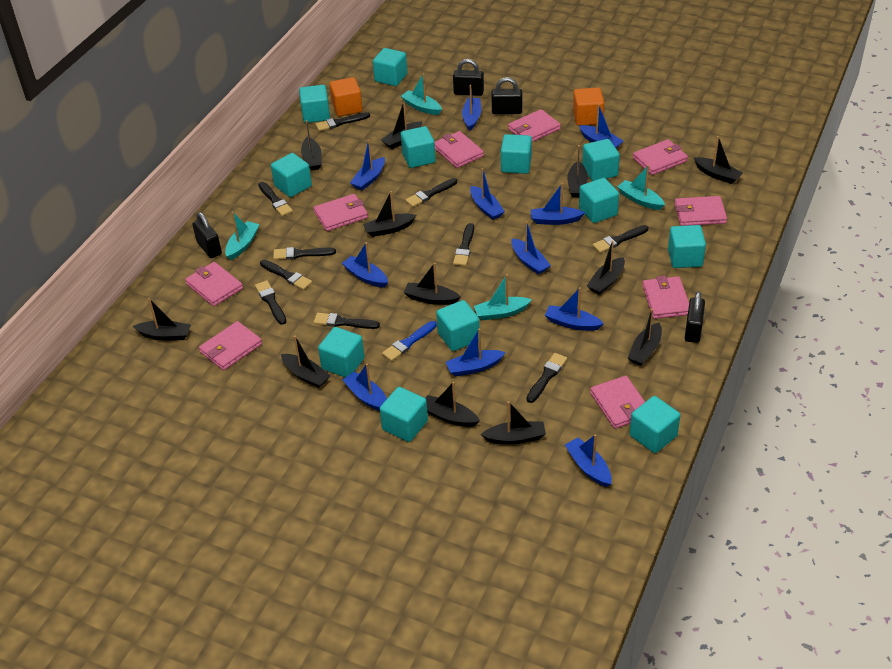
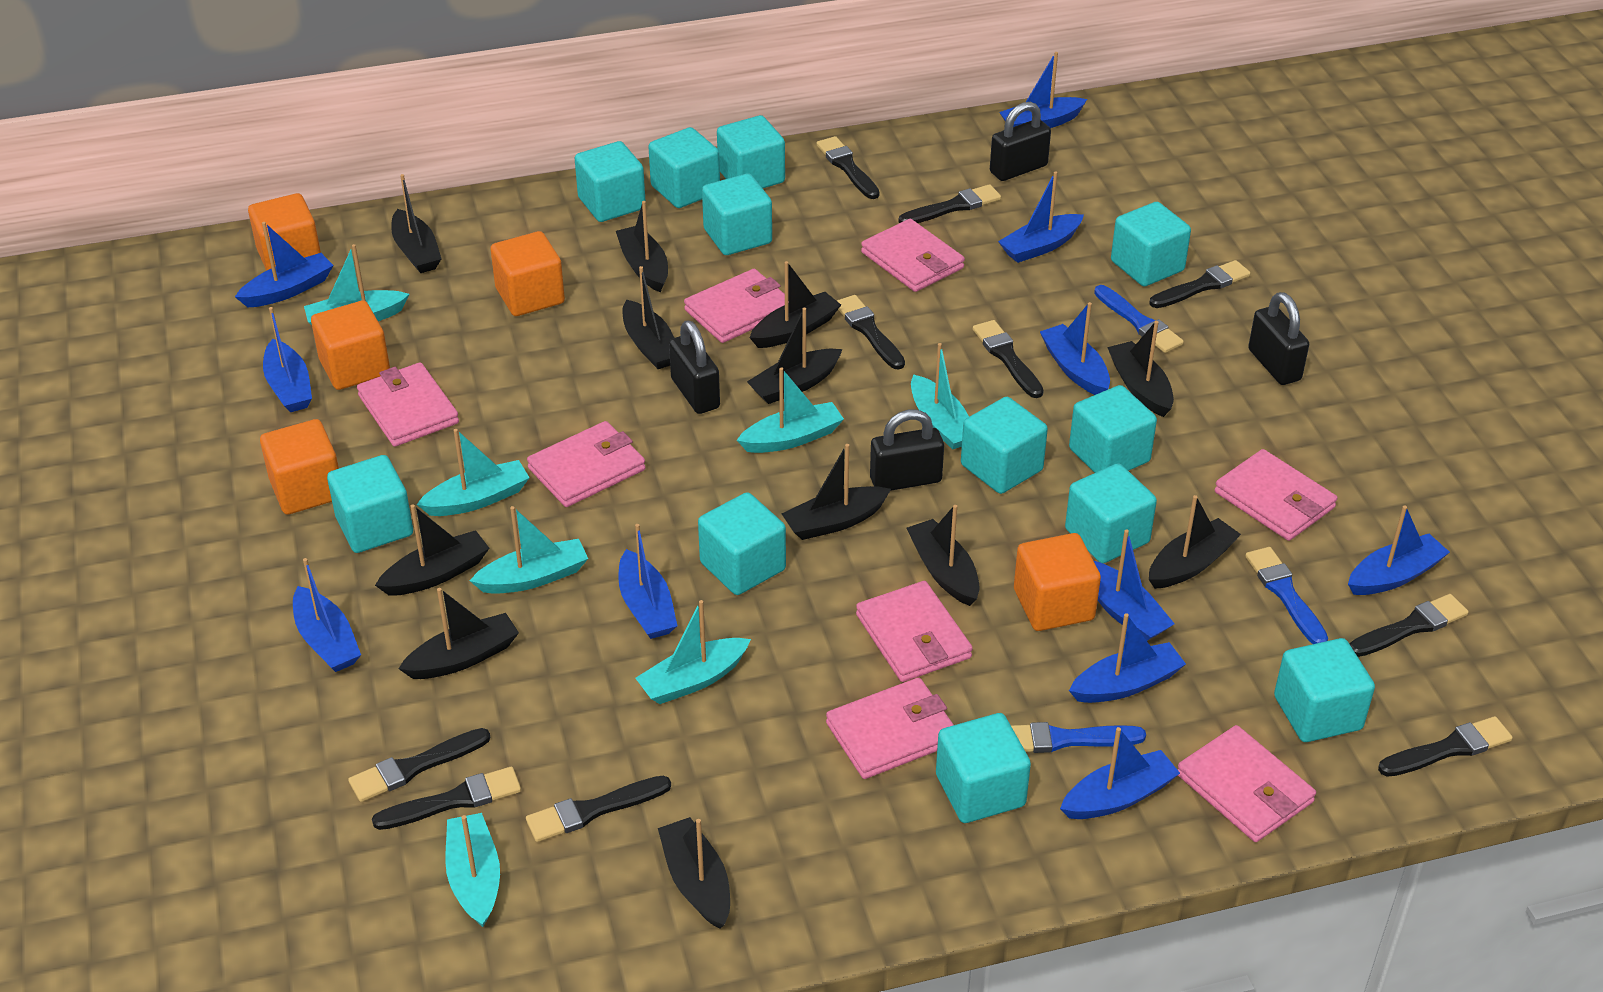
blue brush: 1 -> 3
orange cube: 2 -> 5
pink wallet: 9 -> 8
turquoise boat: 4 -> 7

